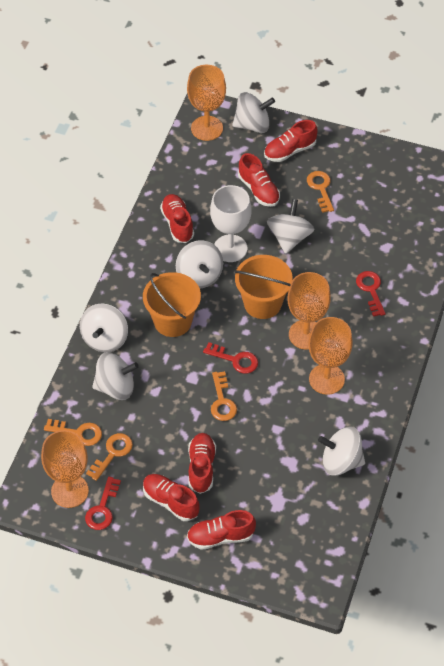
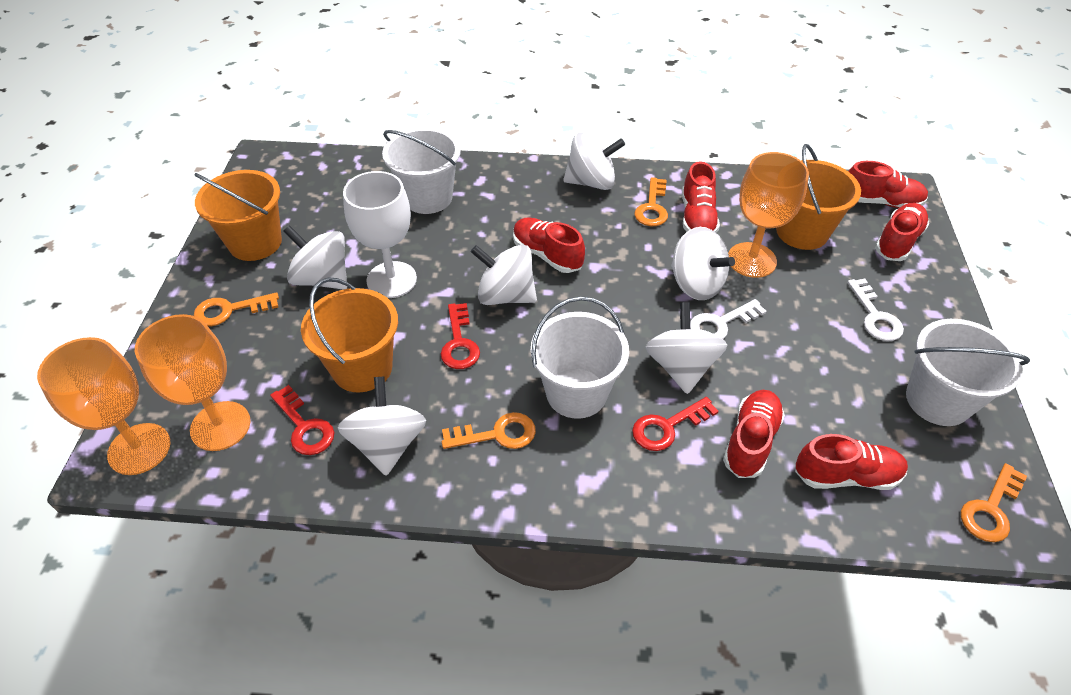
orange bucket: 2 -> 3
orange goblet: 4 -> 3
white bucket: 0 -> 3
white key: 0 -> 2

